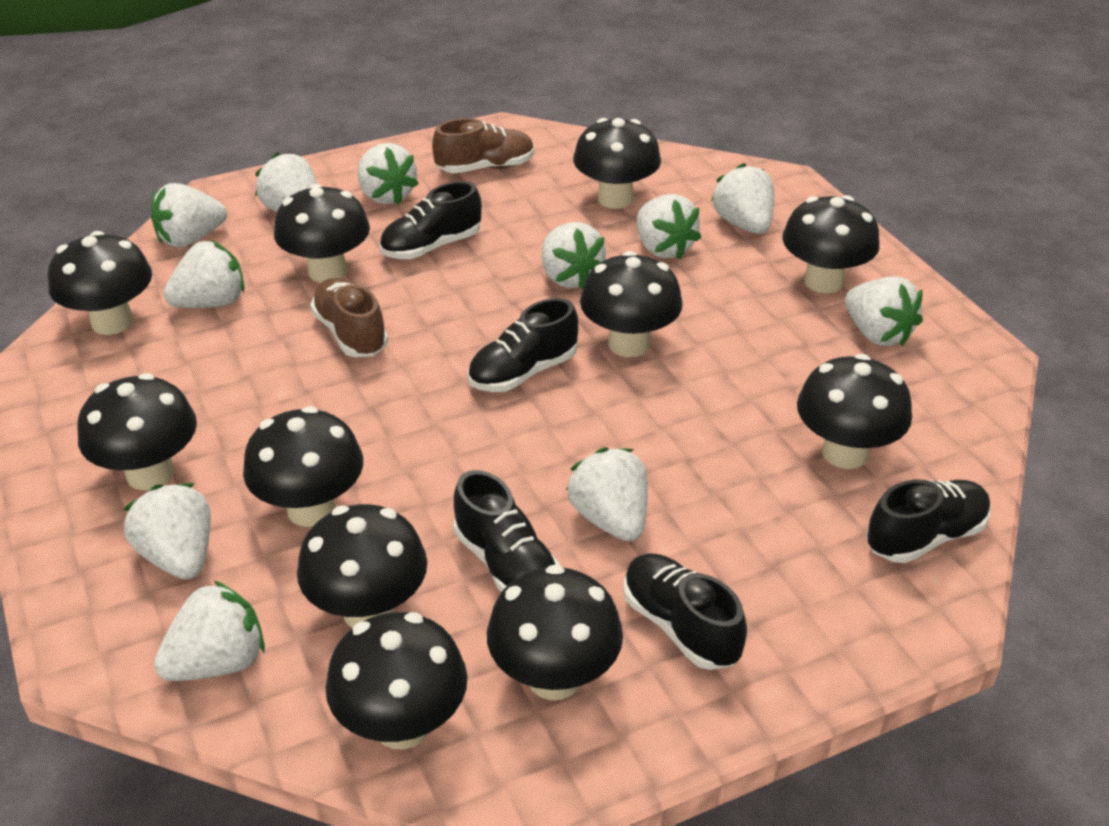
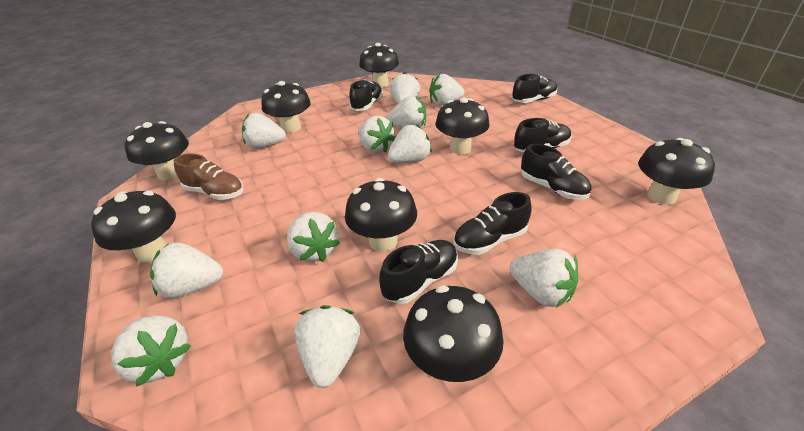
black mushroom: 11 -> 8
black shoe: 5 -> 6
brown shoe: 2 -> 1

